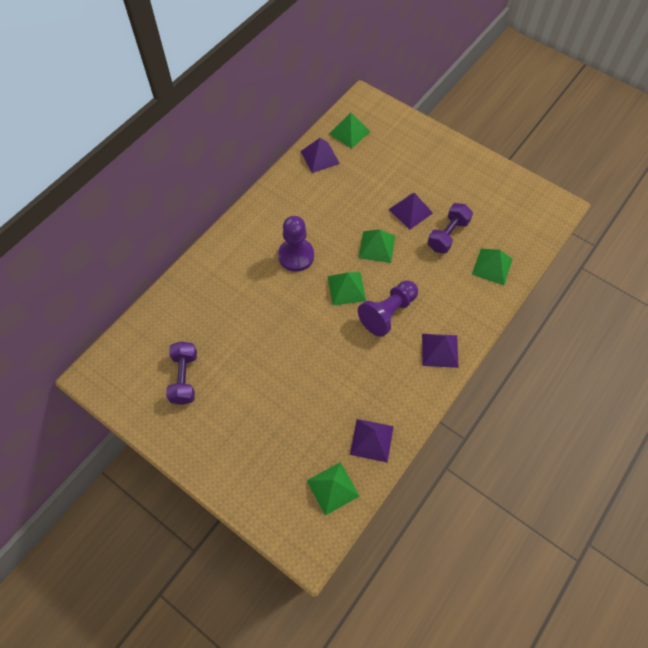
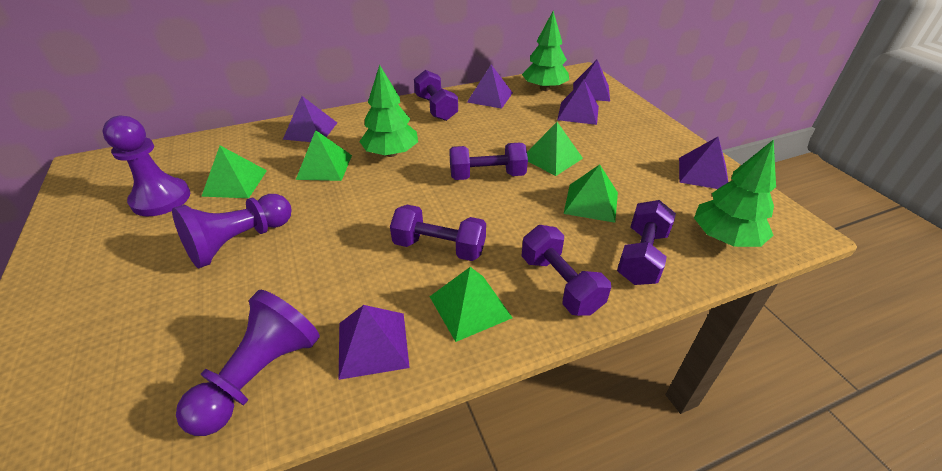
green tree: 0 -> 3
purple dumbbell: 2 -> 5
purple pawn: 2 -> 3
purple pyramid: 4 -> 6

